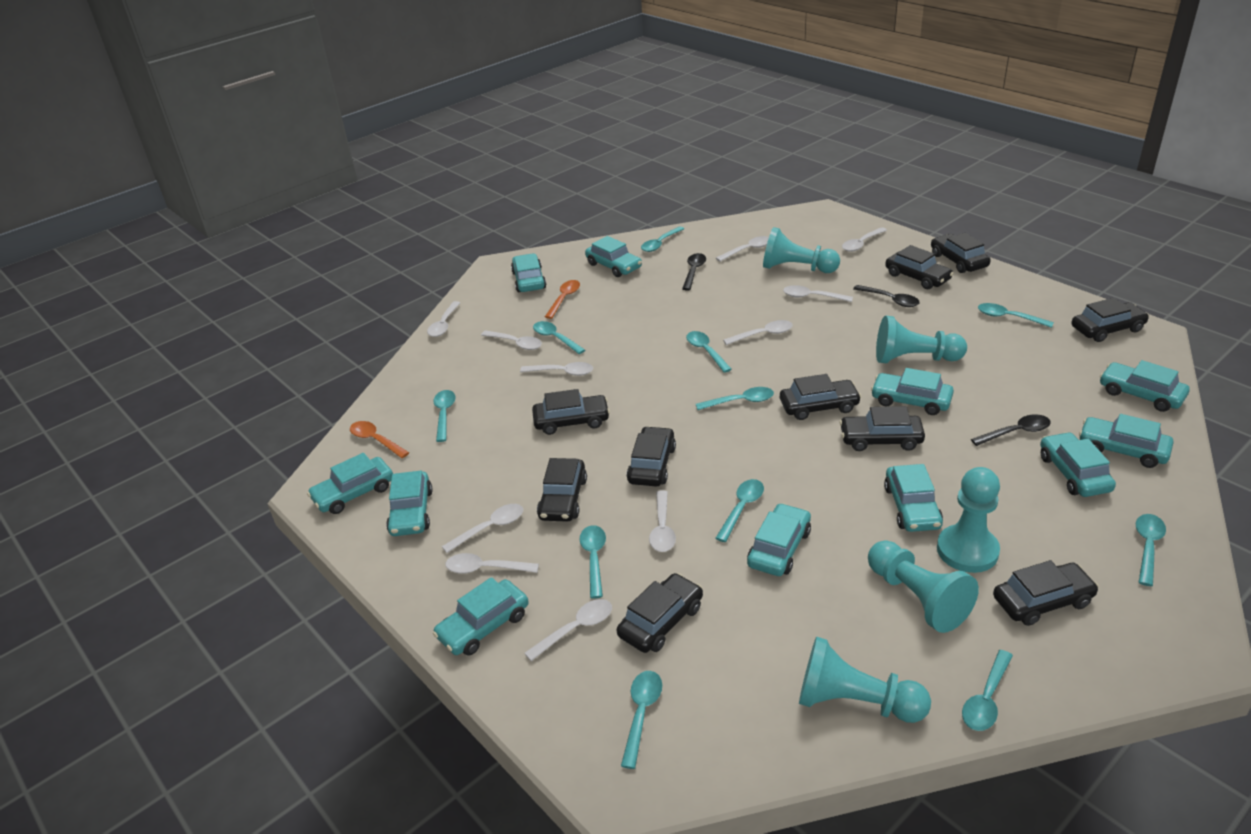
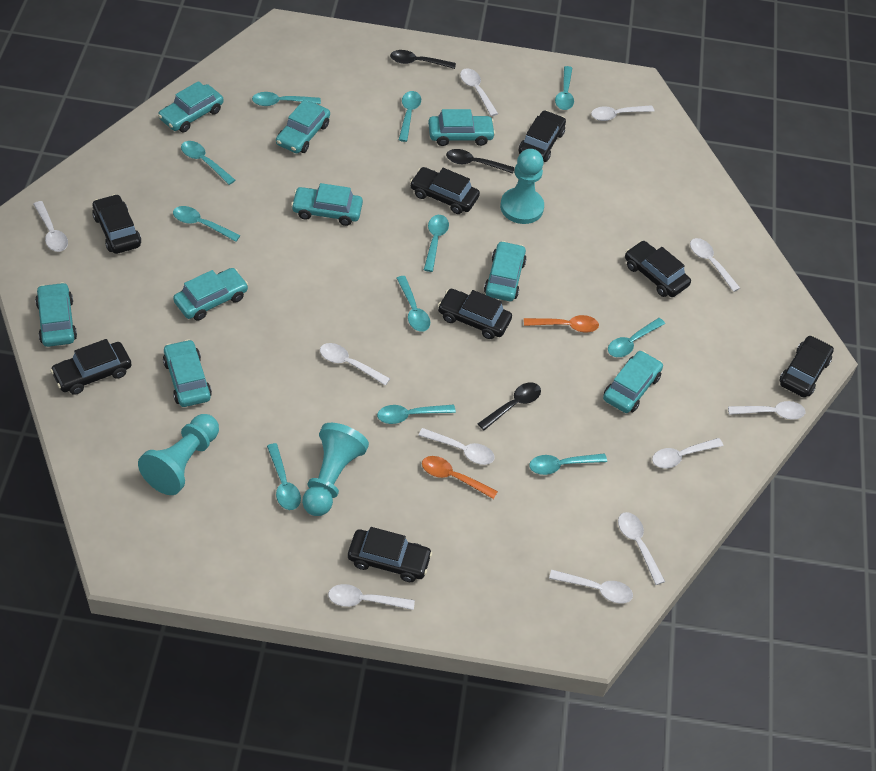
black car: 10 -> 8
turquoise car: 11 -> 9
turquoise pawn: 5 -> 3

